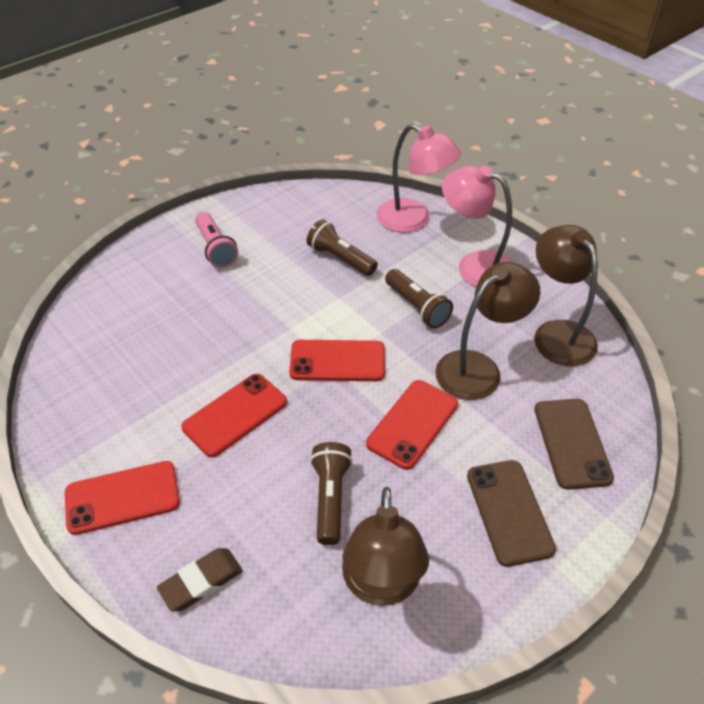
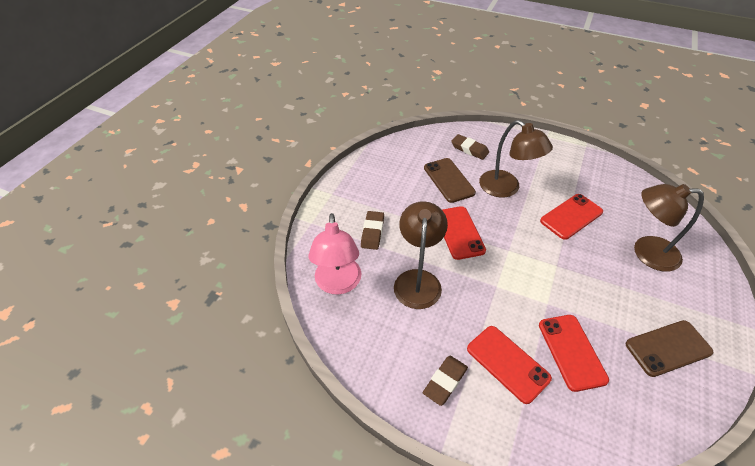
brown eraser: 1 -> 3
brown flashlight: 3 -> 0
pink flashlight: 1 -> 0
pink lamp: 2 -> 1

